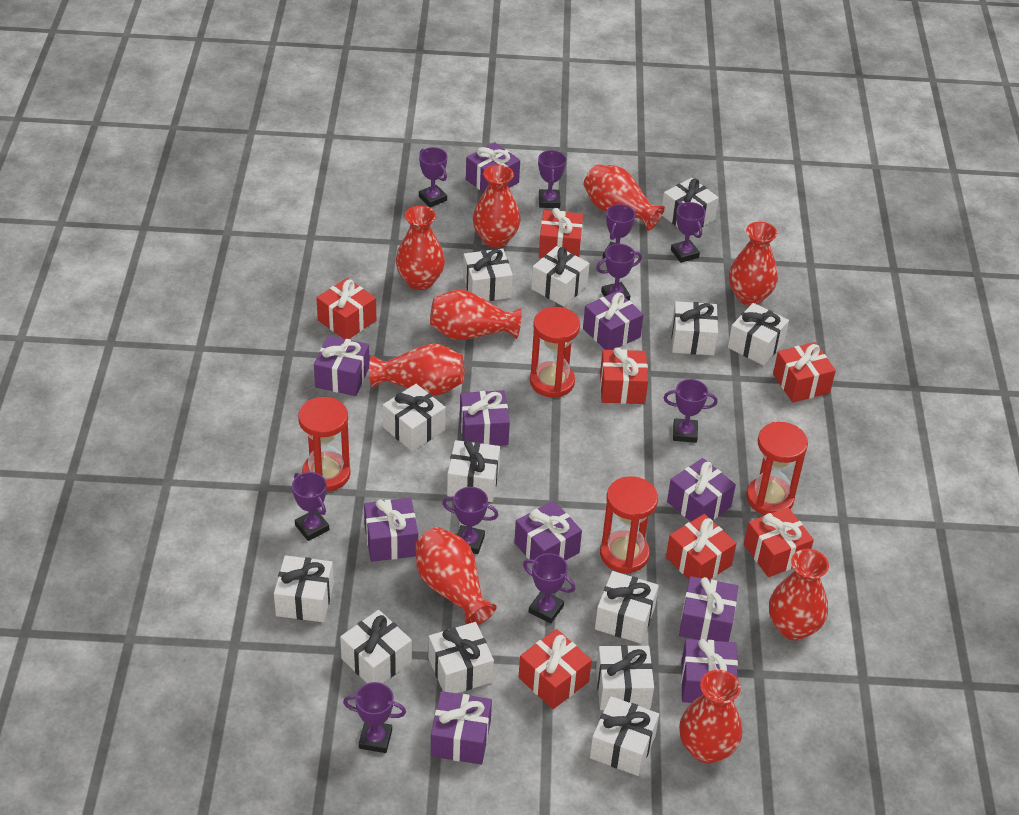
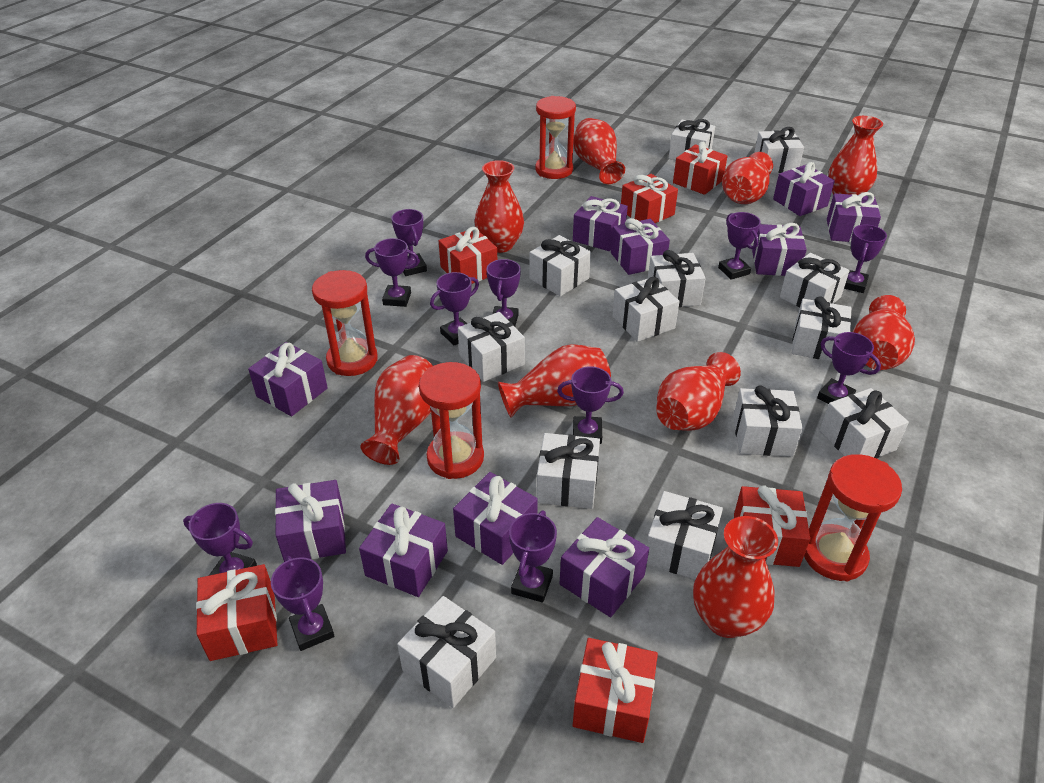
purple trophy: 10 -> 11
red gift: 7 -> 6

